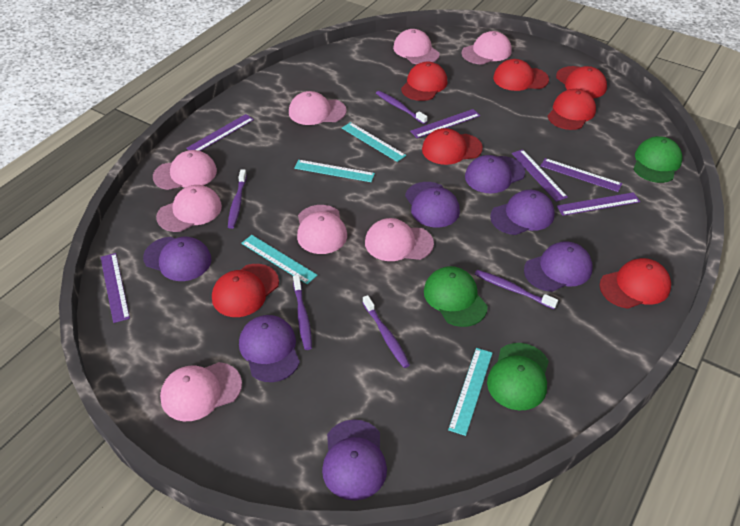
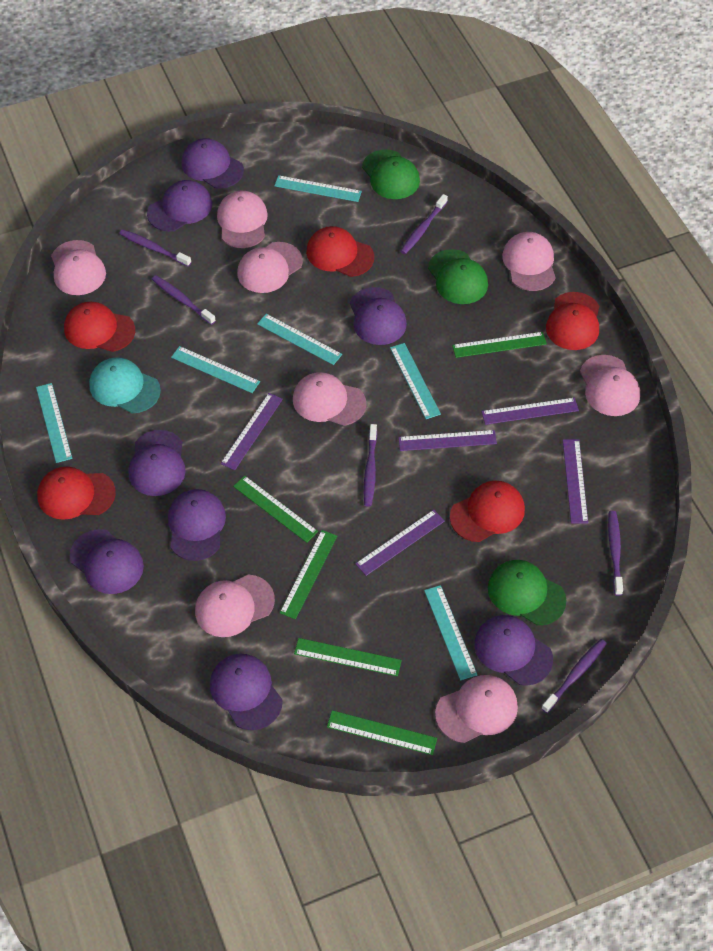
green ruler: 0 -> 5
purple cap: 7 -> 8
purple ruler: 6 -> 5
purple toothbrush: 5 -> 6
red cap: 7 -> 5
turquoise cap: 0 -> 1
turquoise ruler: 4 -> 6

